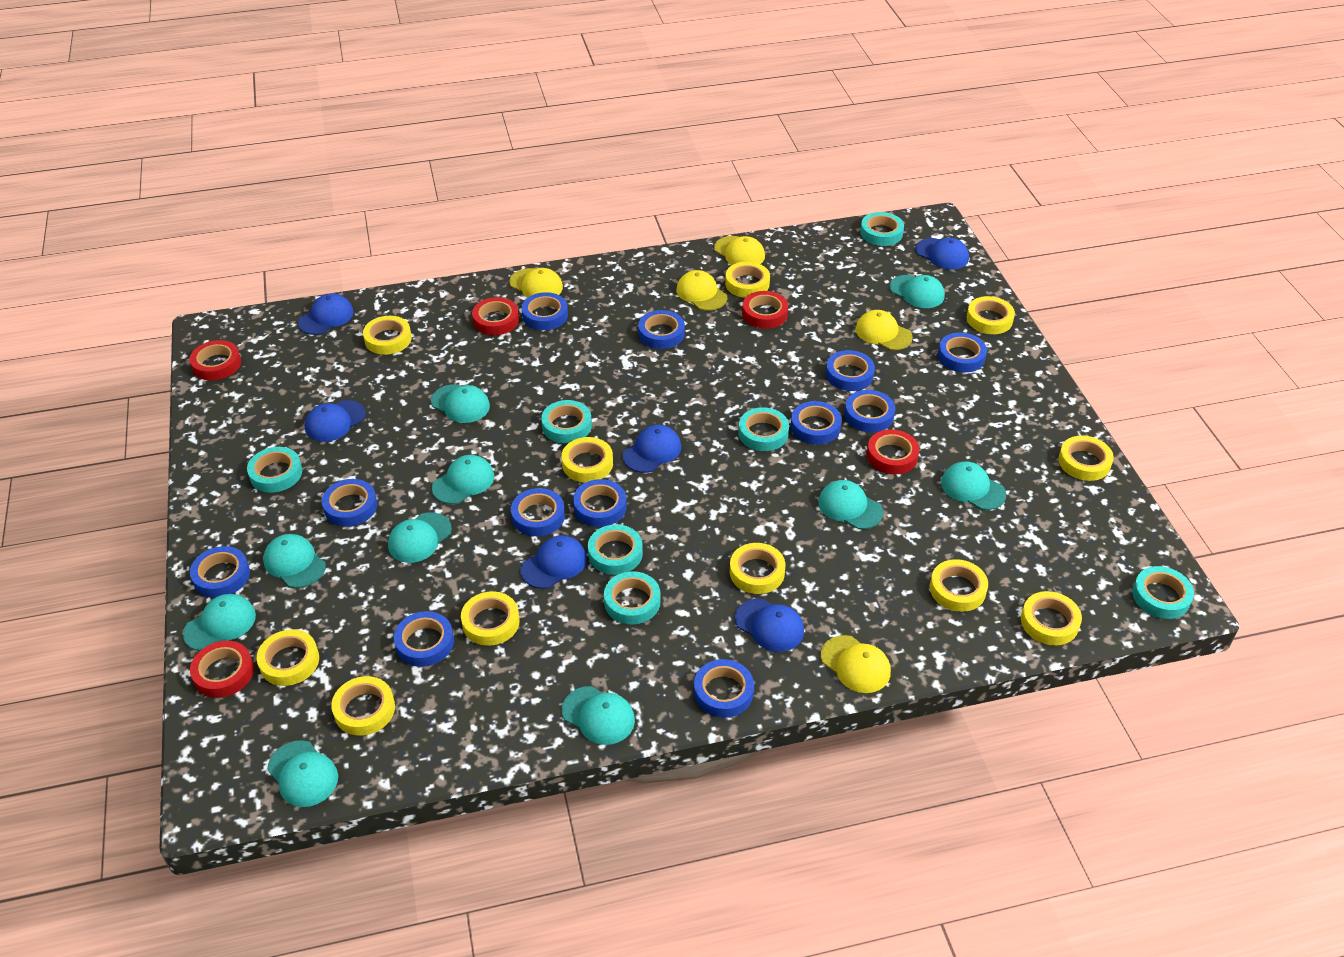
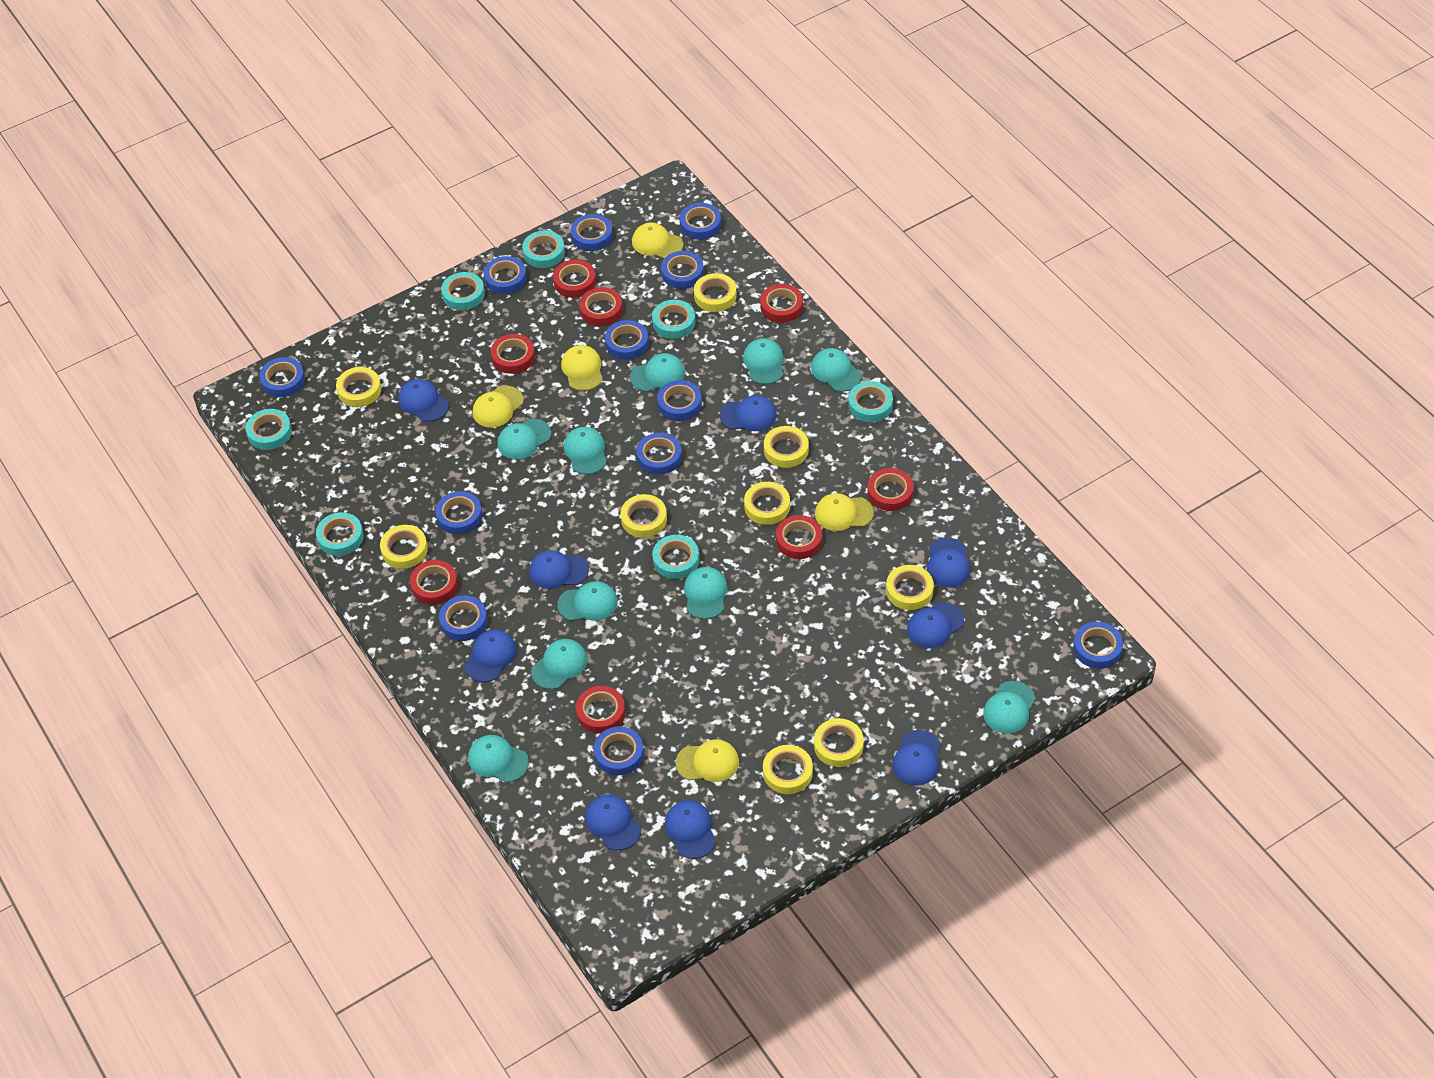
blue cap: 6 -> 9
red tape: 5 -> 8
yellow tape: 11 -> 9

